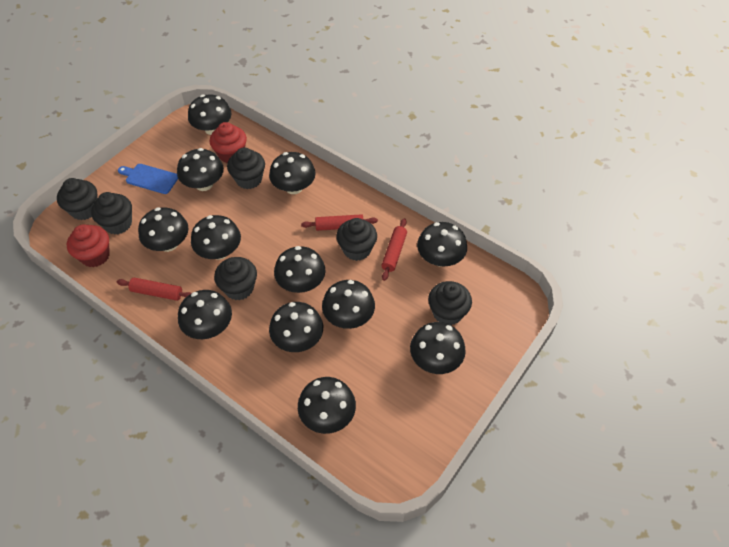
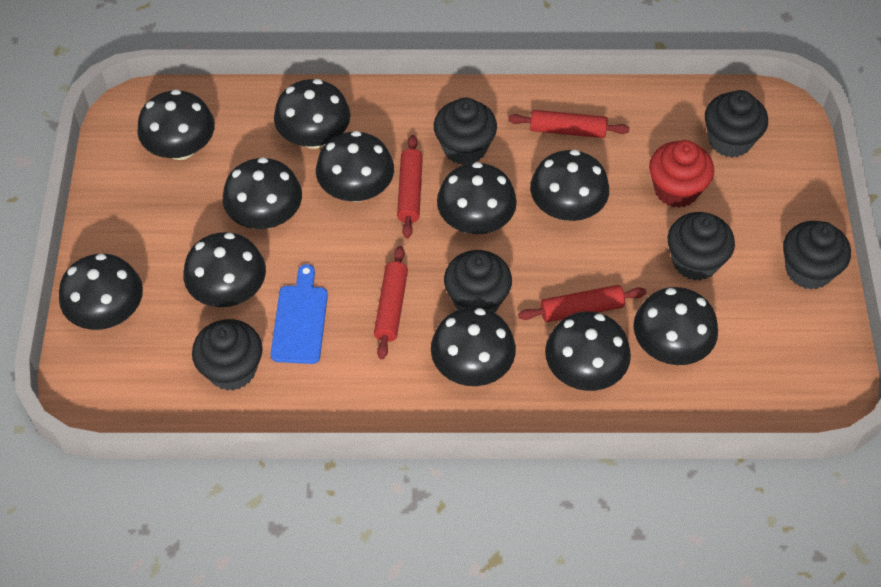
black mushroom: 12 -> 11
red cupcake: 2 -> 1
red rolling pin: 3 -> 4

